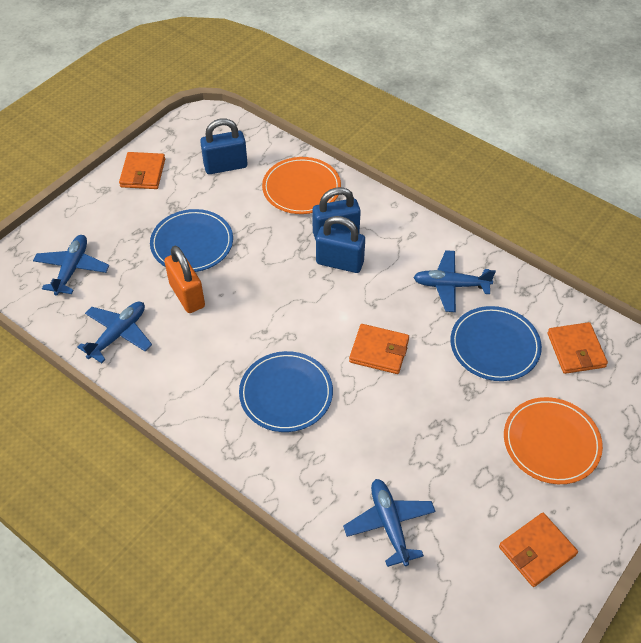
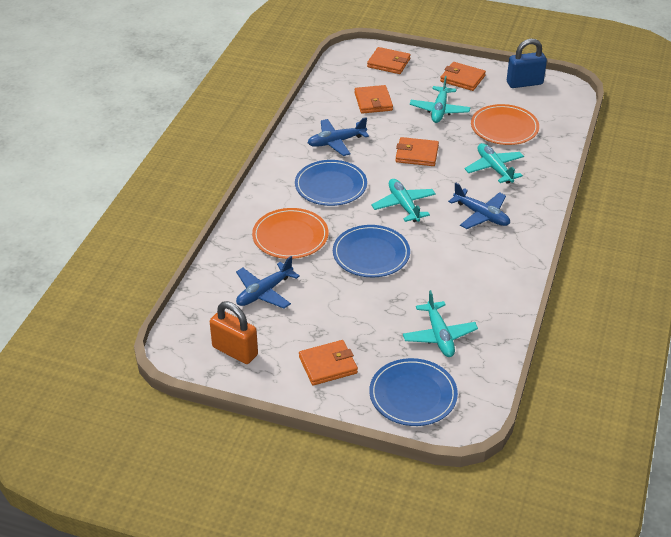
blue padlock: 3 -> 1
blue plane: 4 -> 3
orange wallet: 4 -> 5
turquoise plane: 0 -> 4

